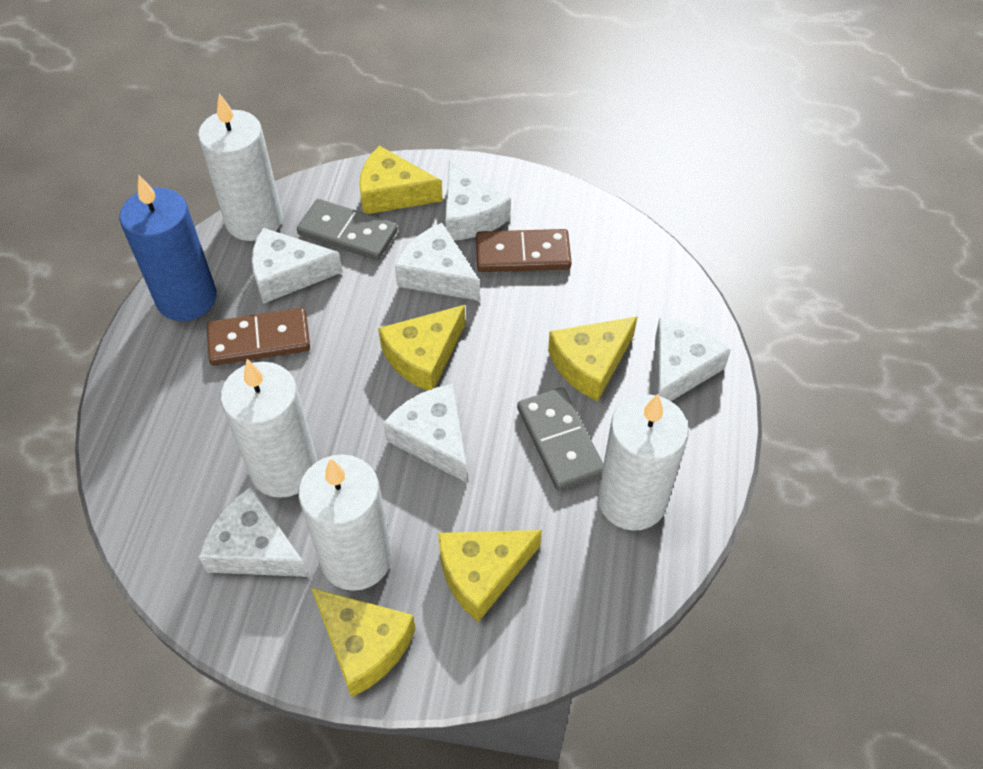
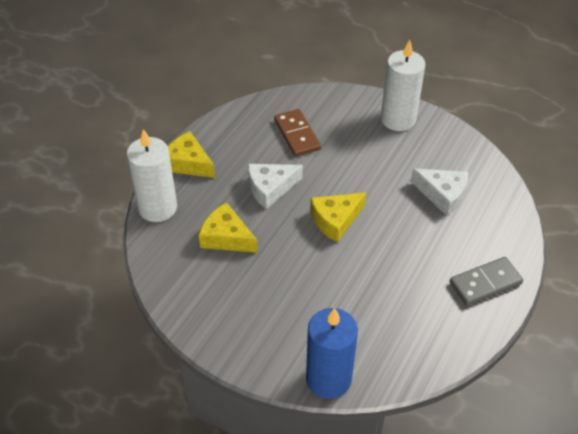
brown domino: 2 -> 1
grey domino: 2 -> 1
white candle: 4 -> 2
white cheese: 6 -> 2
yellow cheese: 5 -> 3

